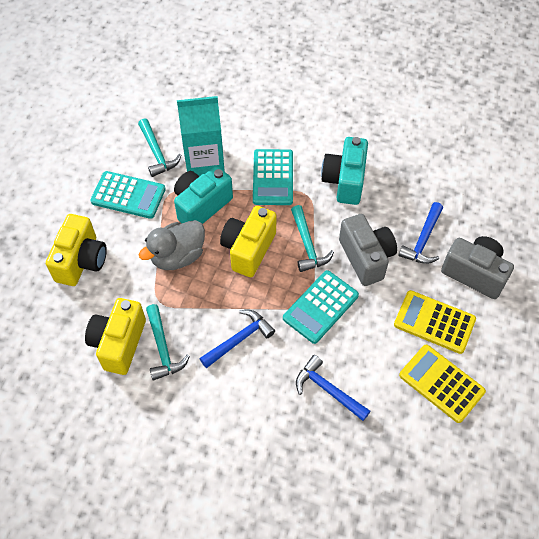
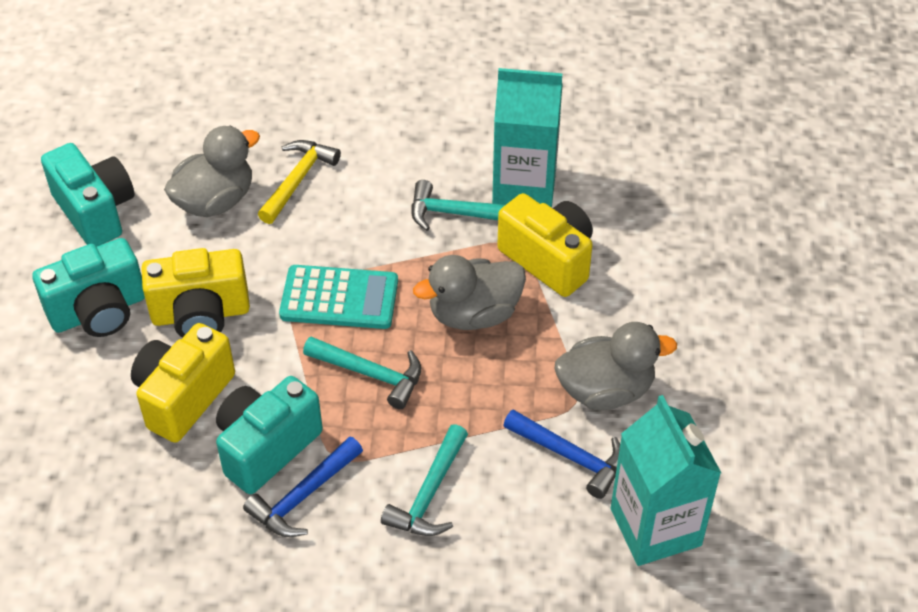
blue hammer: 3 -> 2
grey camera: 2 -> 0
grey duck: 1 -> 3
turquoise calculator: 3 -> 1
turquoise camera: 2 -> 3
turquoise carton: 1 -> 2
yellow calculator: 2 -> 0
yellow hammer: 0 -> 1

